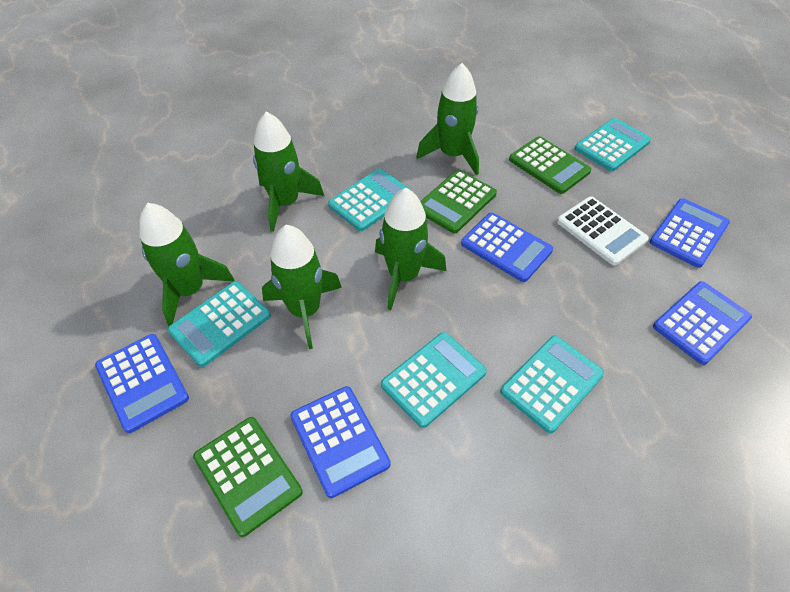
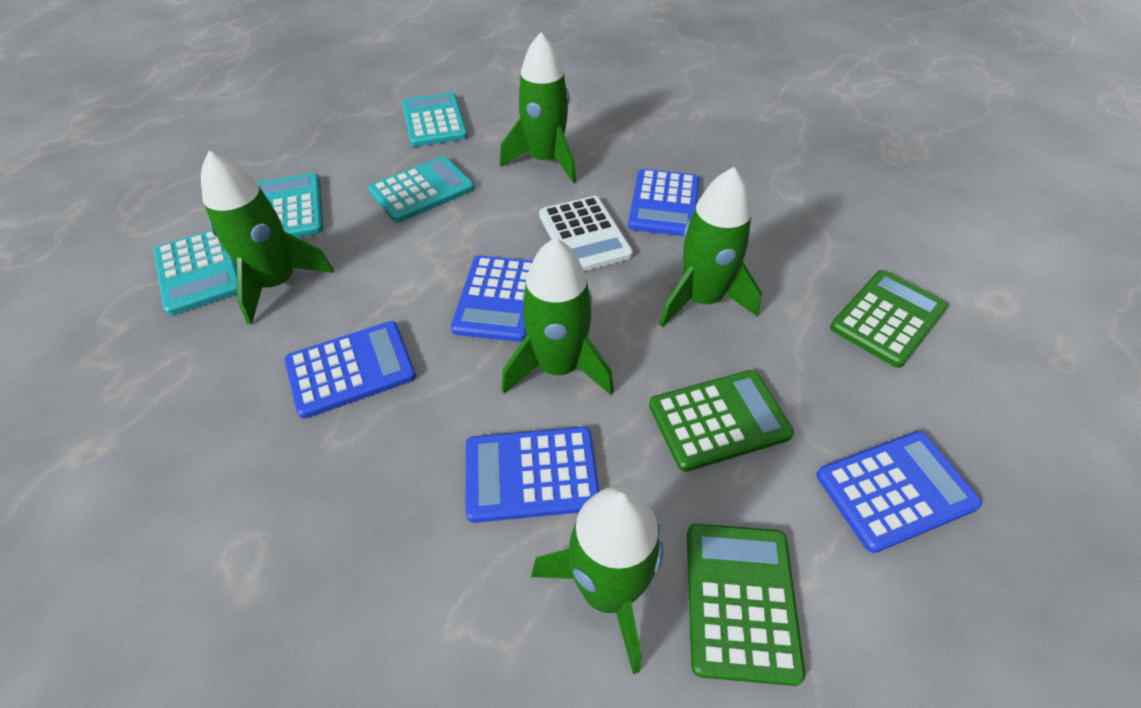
turquoise calculator: 5 -> 4

